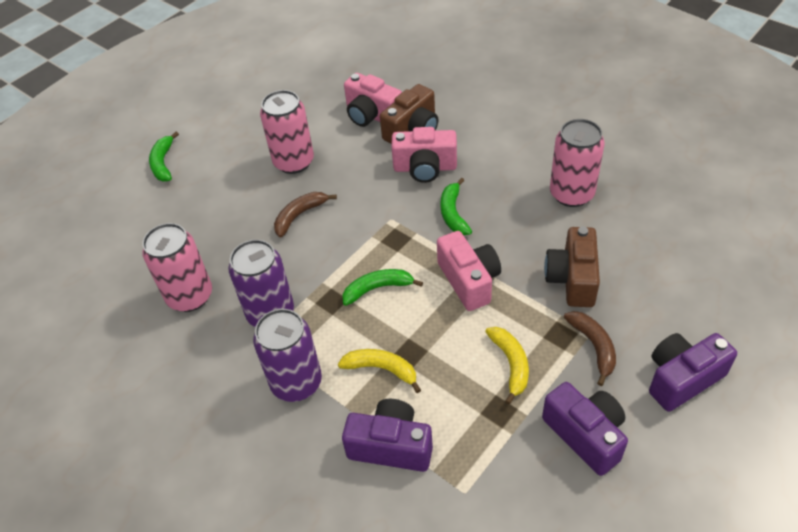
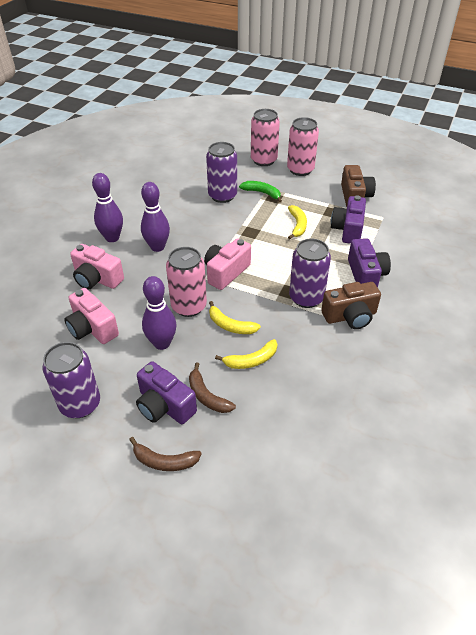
green banana: 3 -> 1
purple bowling pin: 0 -> 3
purple can: 2 -> 3
yellow banana: 2 -> 3

